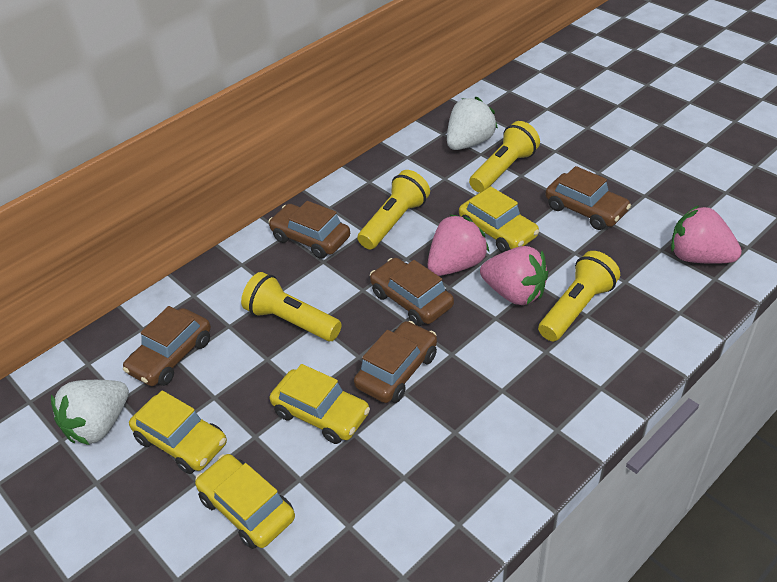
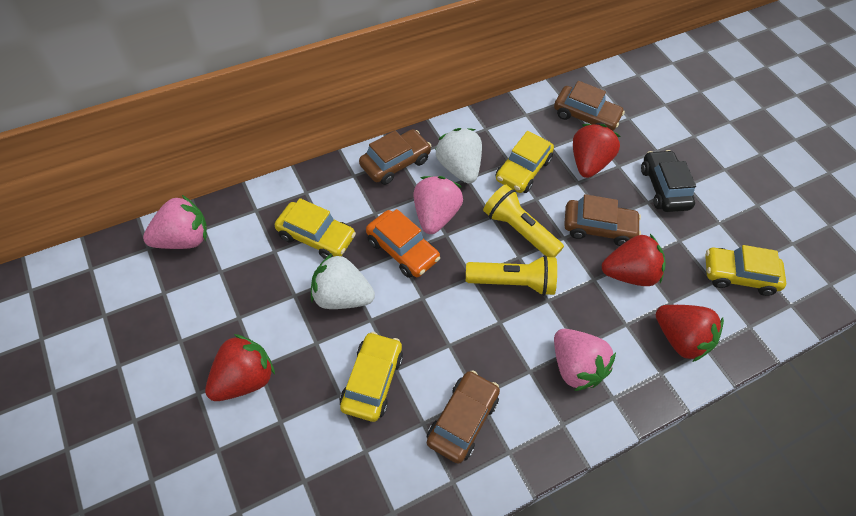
black car: 0 -> 1
brown car: 5 -> 4
orange car: 0 -> 1
red strawberry: 0 -> 4
yellow flashlight: 4 -> 2

